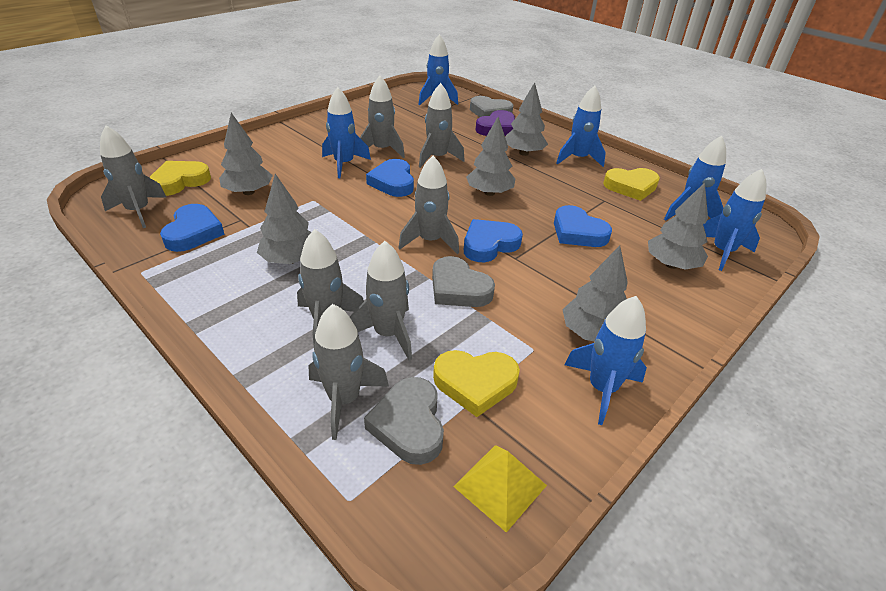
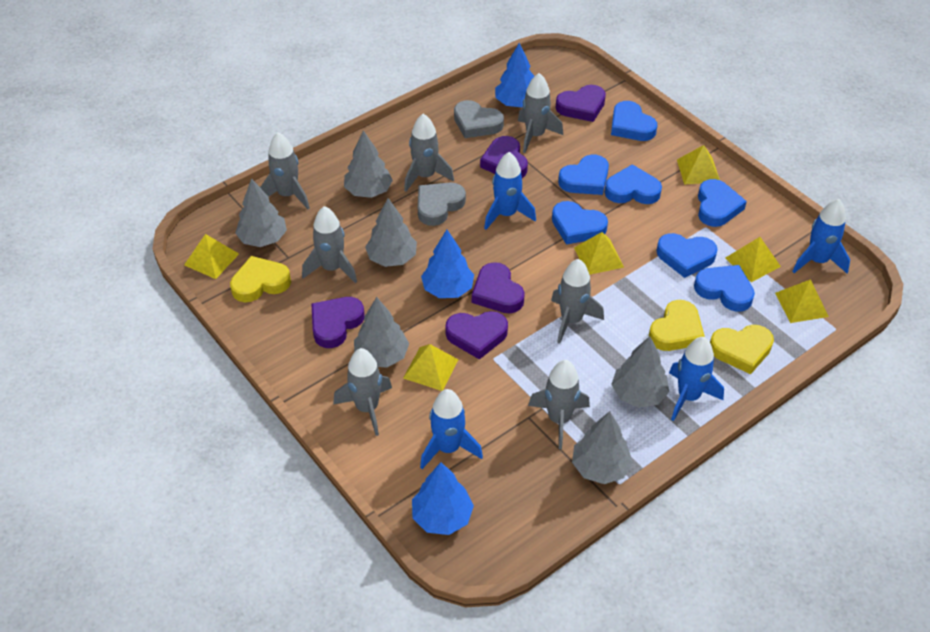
blue heart: 4 -> 7
blue rocket: 6 -> 4
blue tree: 0 -> 3
grey heart: 3 -> 2
purple heart: 1 -> 5
yellow pyramid: 1 -> 6

